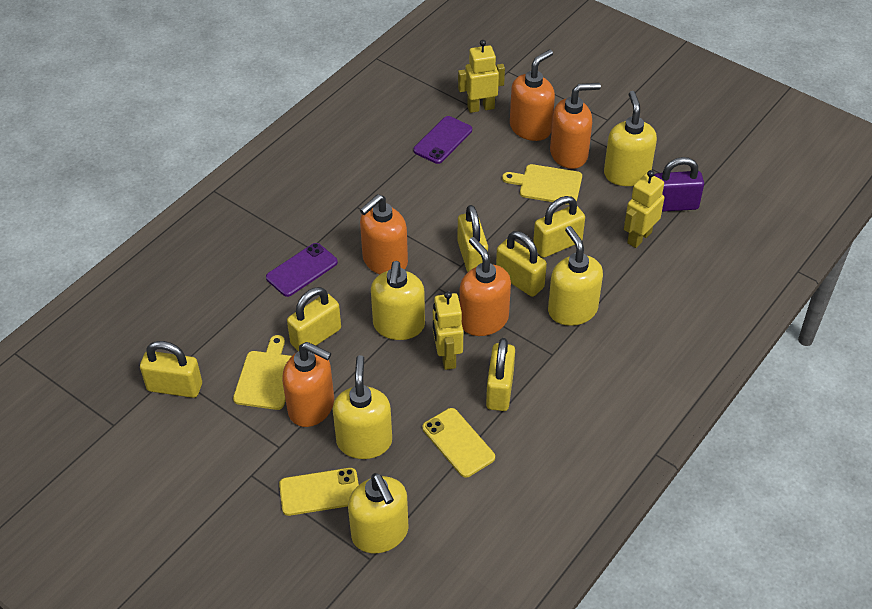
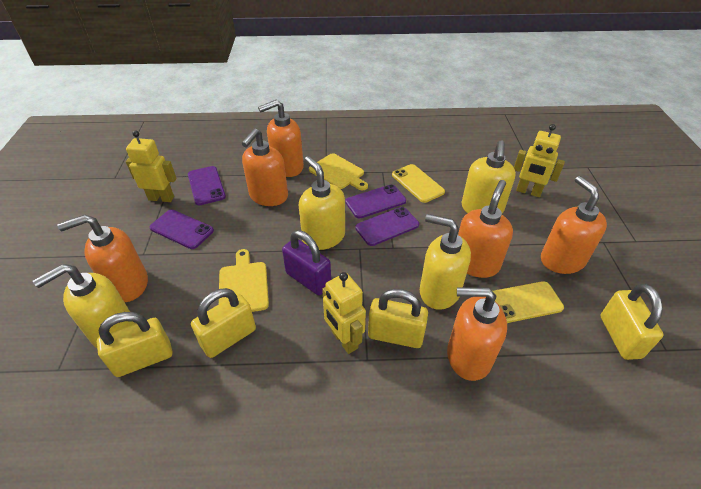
orange soap dispenser: 5 -> 6
purple phone: 2 -> 4
yellow padlock: 6 -> 4
yellow soap dispenser: 5 -> 4

